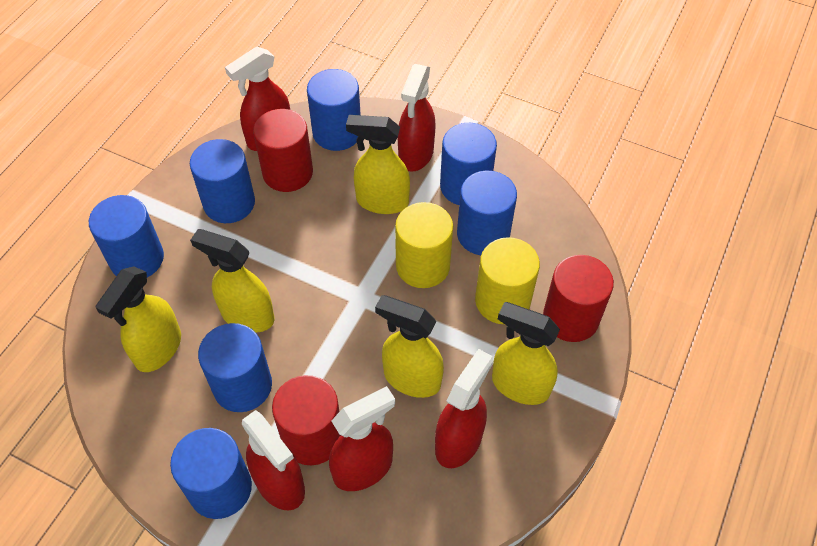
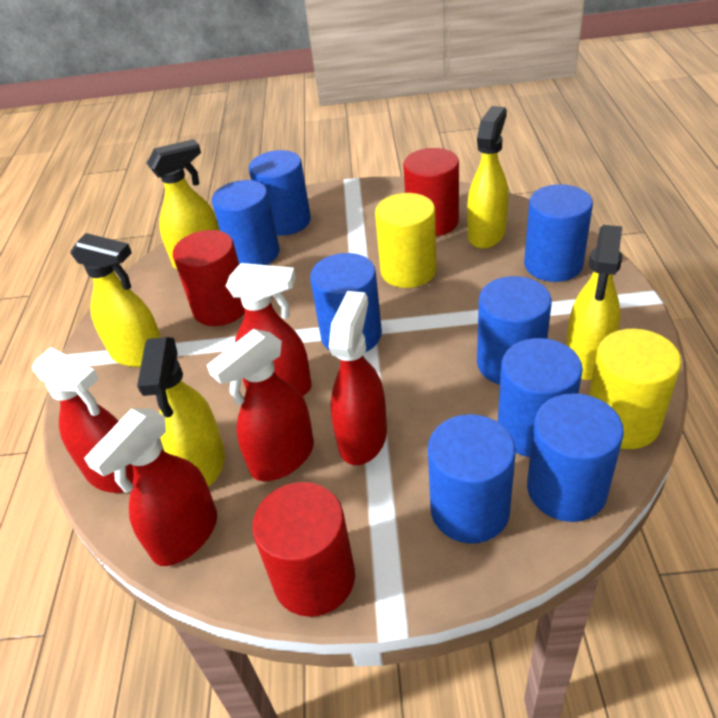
blue cylinder: 7 -> 8

